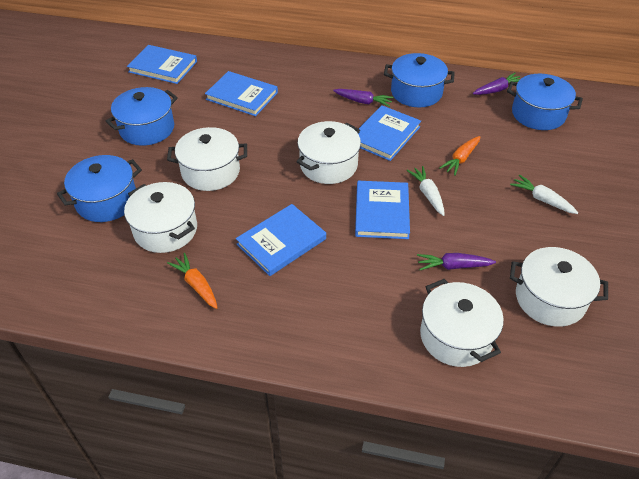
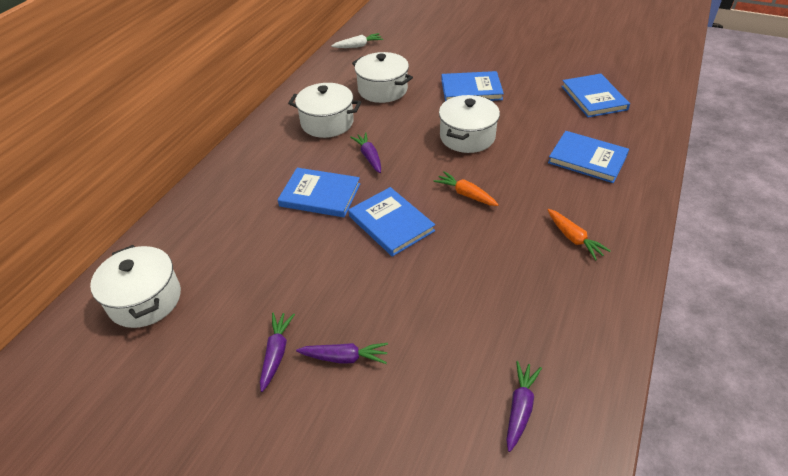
blue pot: 4 -> 0
purple carrot: 3 -> 4
white carrot: 2 -> 1
white pot: 5 -> 4

